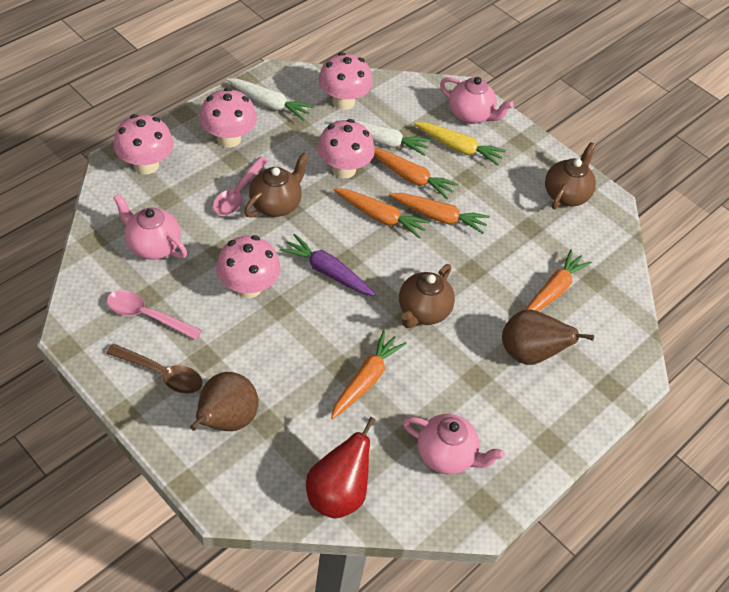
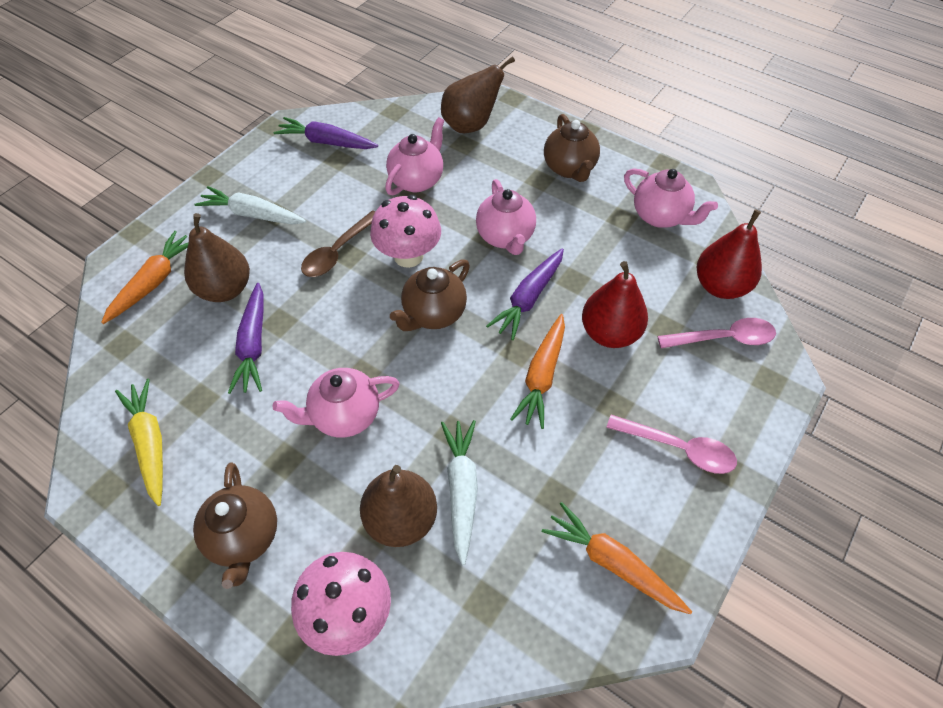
brown pear: 2 -> 3
orange carrot: 5 -> 3
pink mushroom: 5 -> 2
pink teapot: 3 -> 4
purple carrot: 1 -> 3
red pear: 1 -> 2

